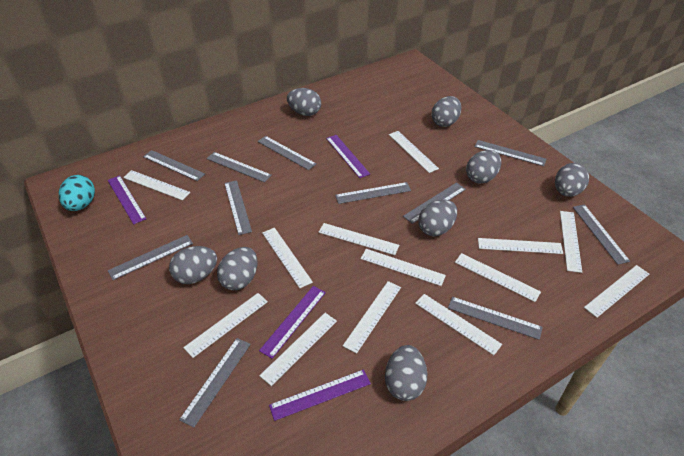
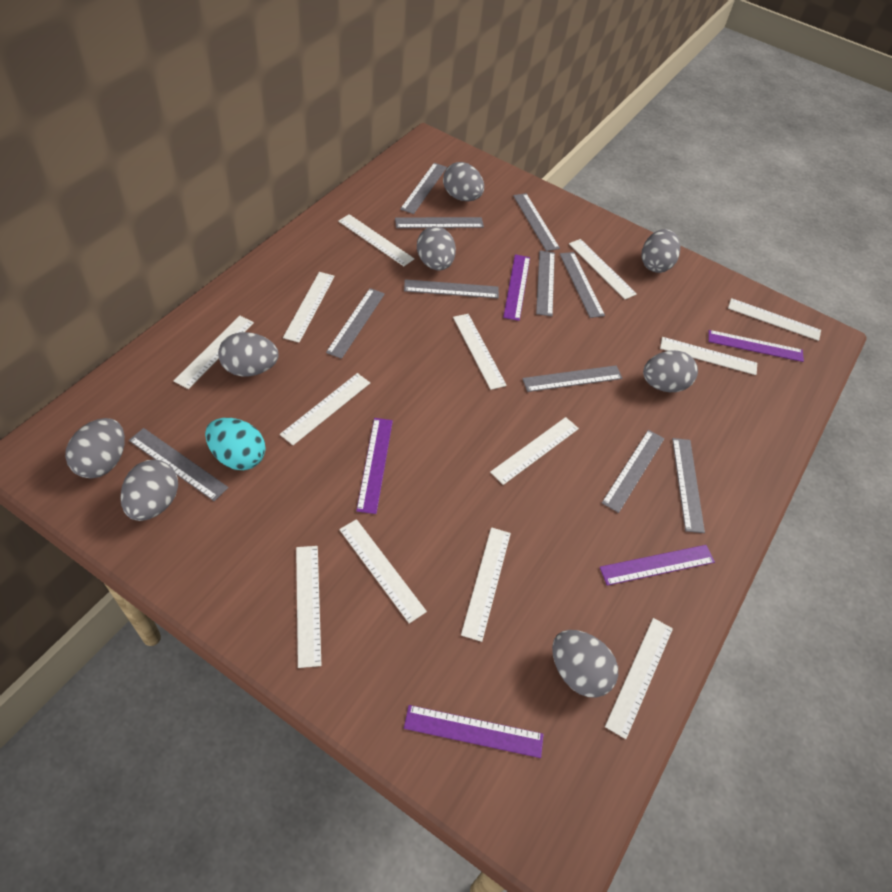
purple ruler: 4 -> 5

